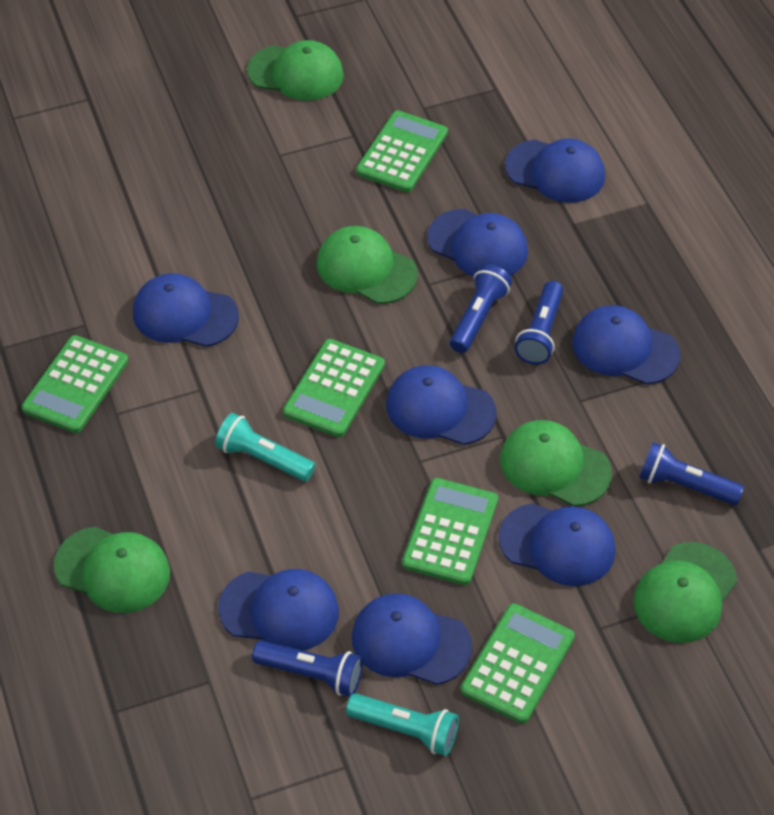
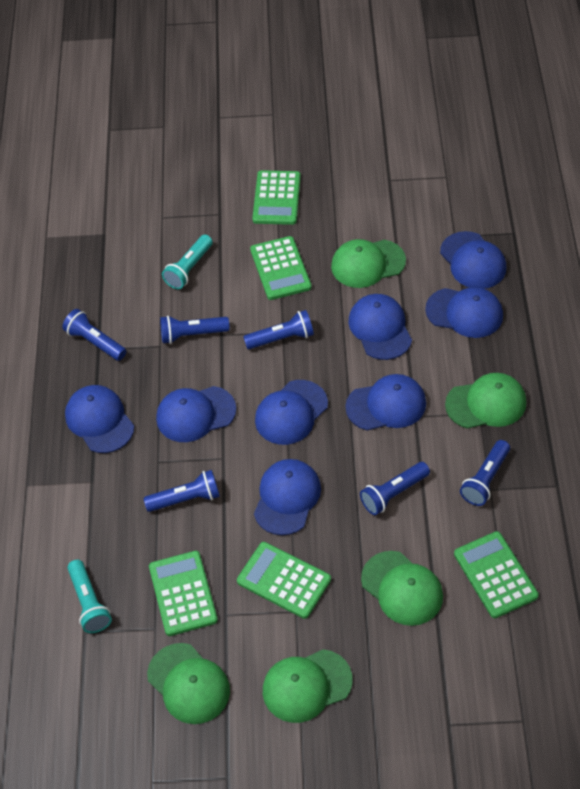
blue flashlight: 4 -> 6

